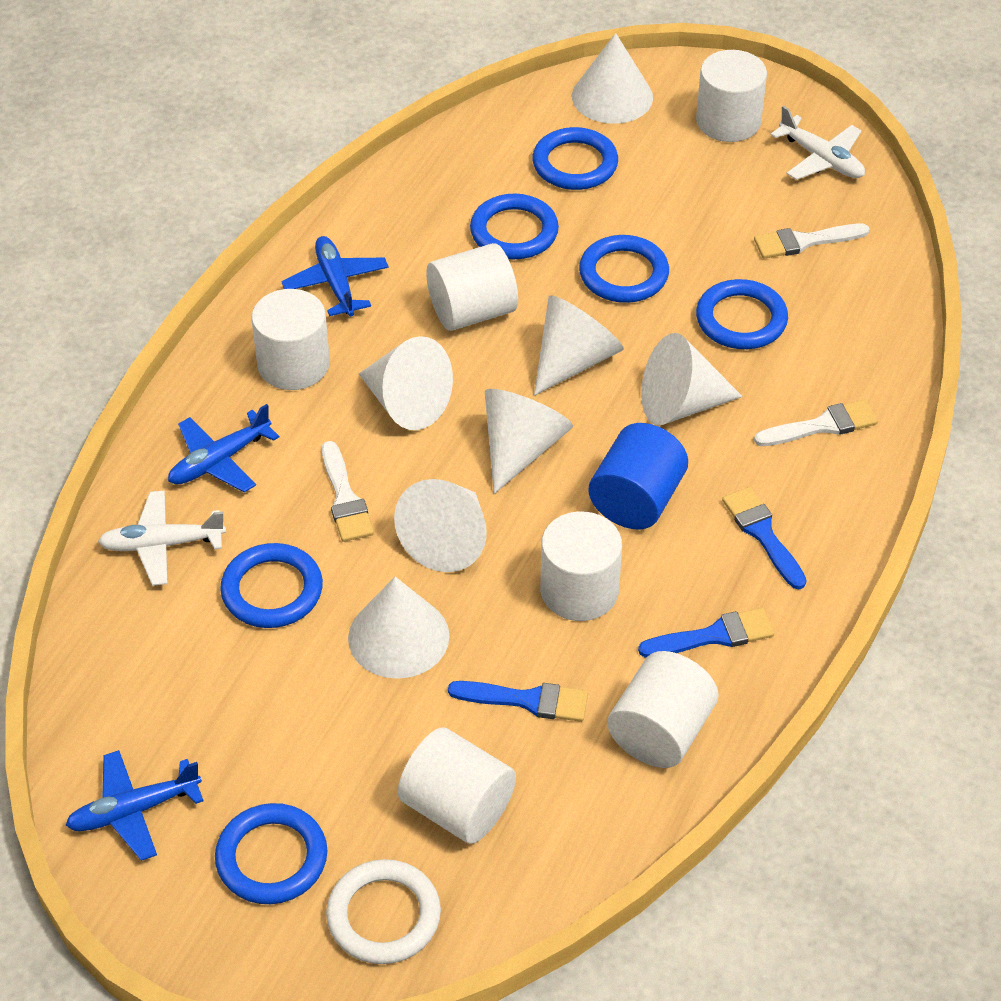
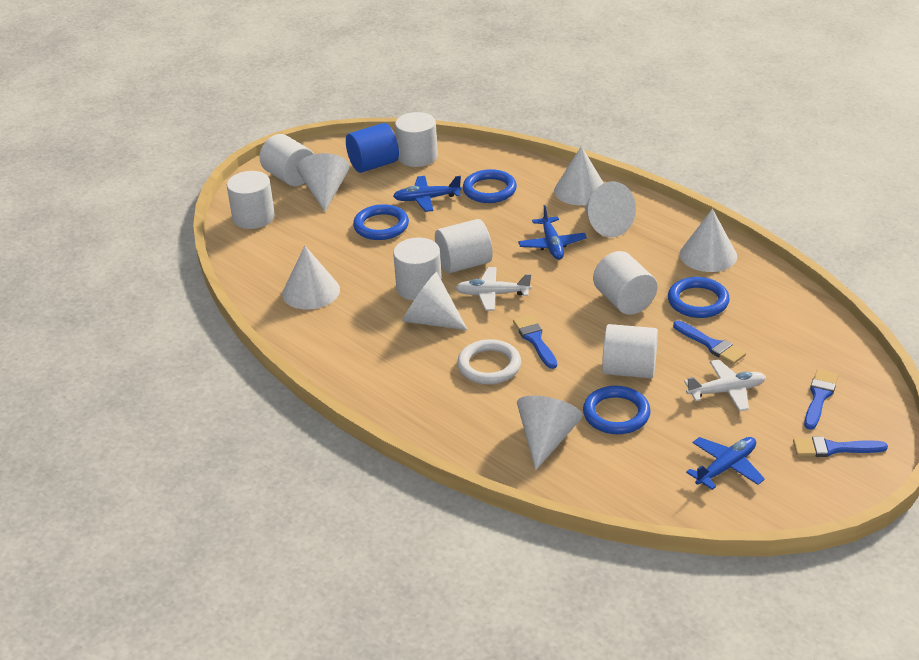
blue brush: 3 -> 4
blue ring: 6 -> 4
white brush: 3 -> 0
white cylinder: 6 -> 7

